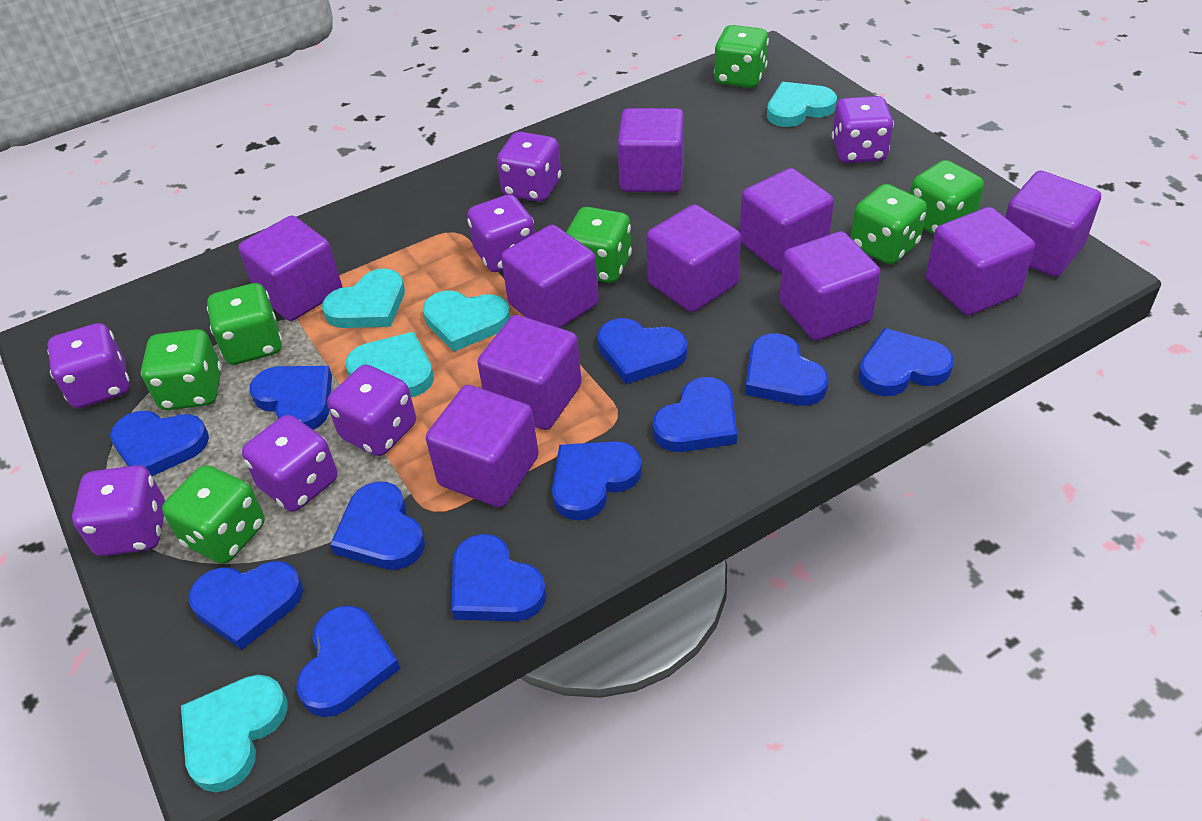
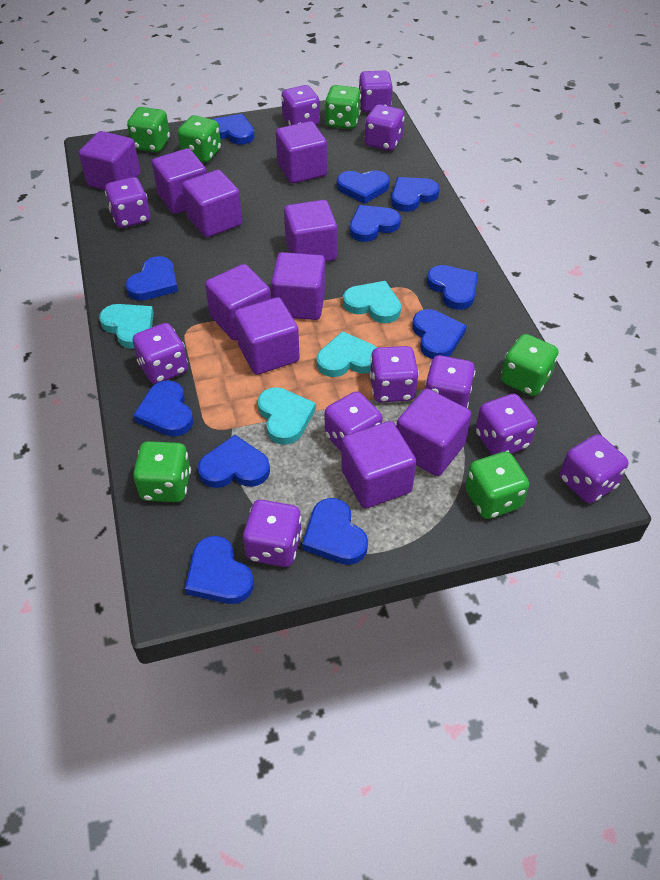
green dice: 7 -> 6
purple dice: 7 -> 11
turquoise heart: 5 -> 4

